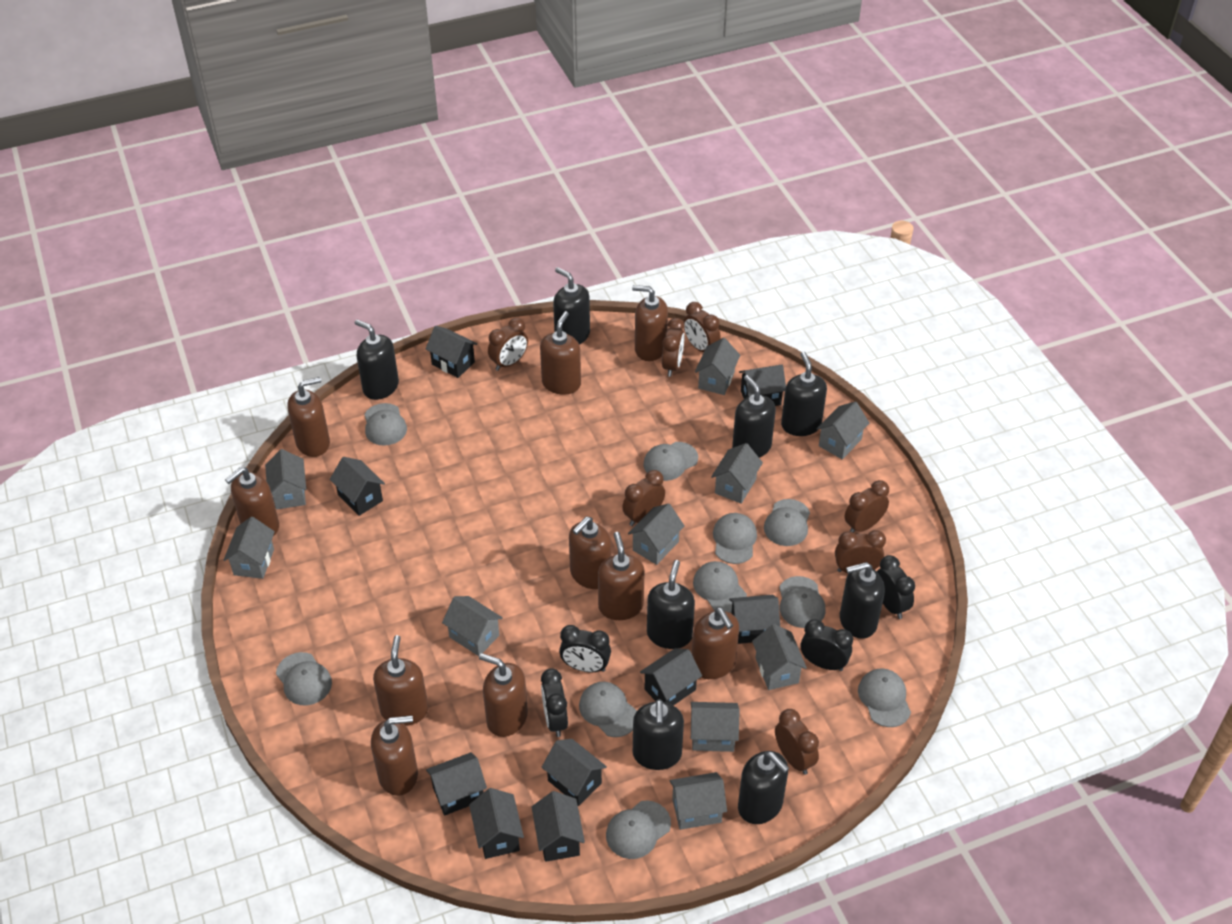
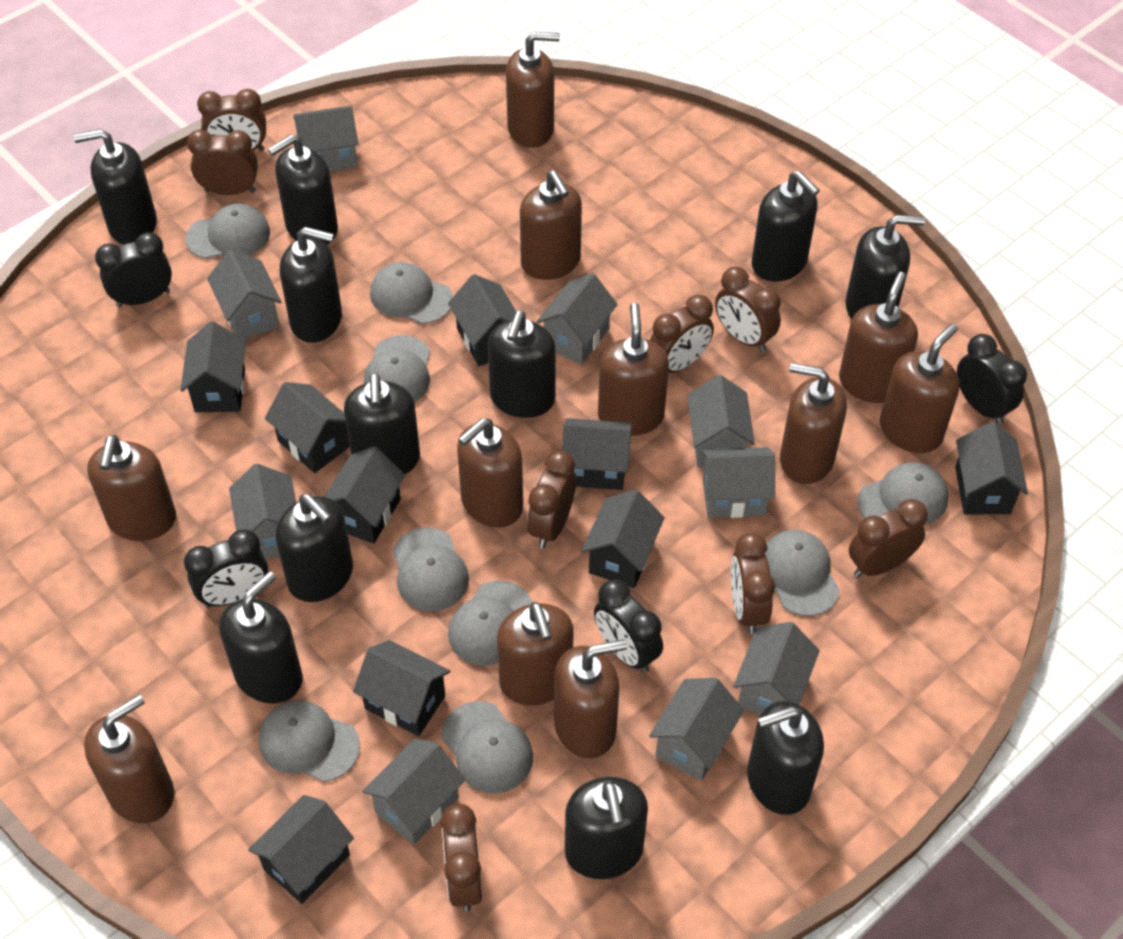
black soap dispenser: 8 -> 11
brown clock: 7 -> 8
brown soap dispenser: 10 -> 11
grey cap: 10 -> 9
grey house: 10 -> 9

